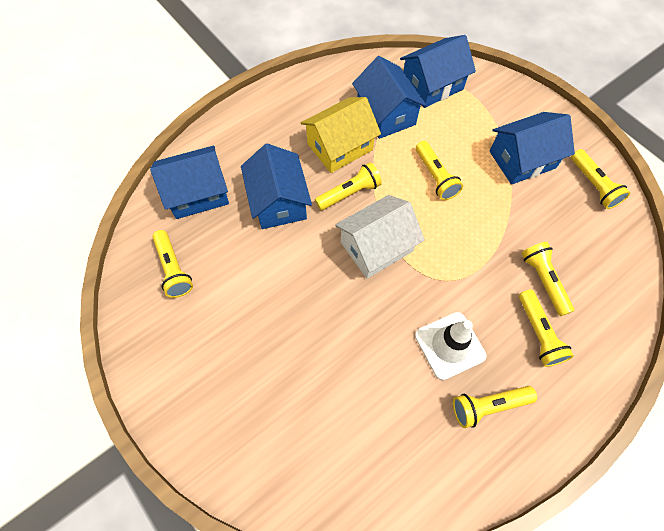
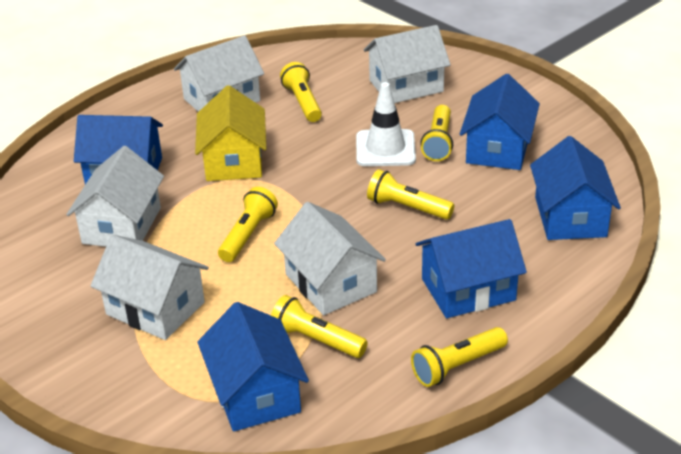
white house: 1 -> 5
yellow flashlight: 7 -> 6

